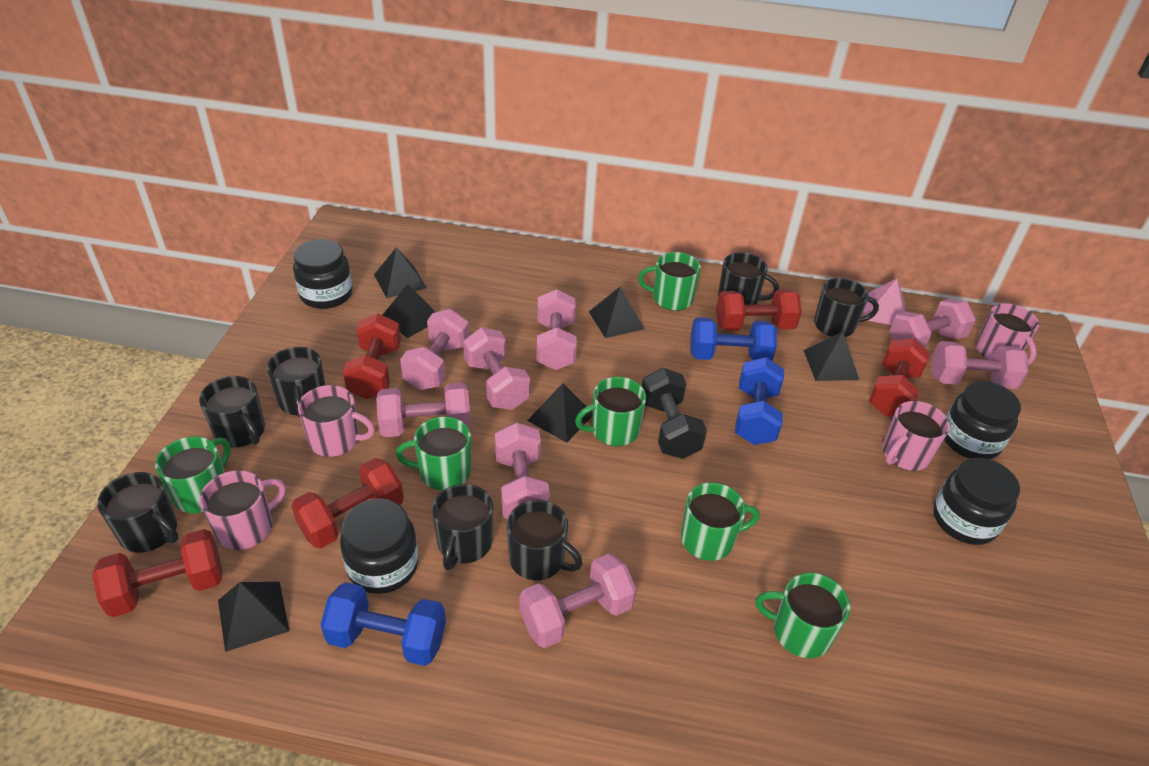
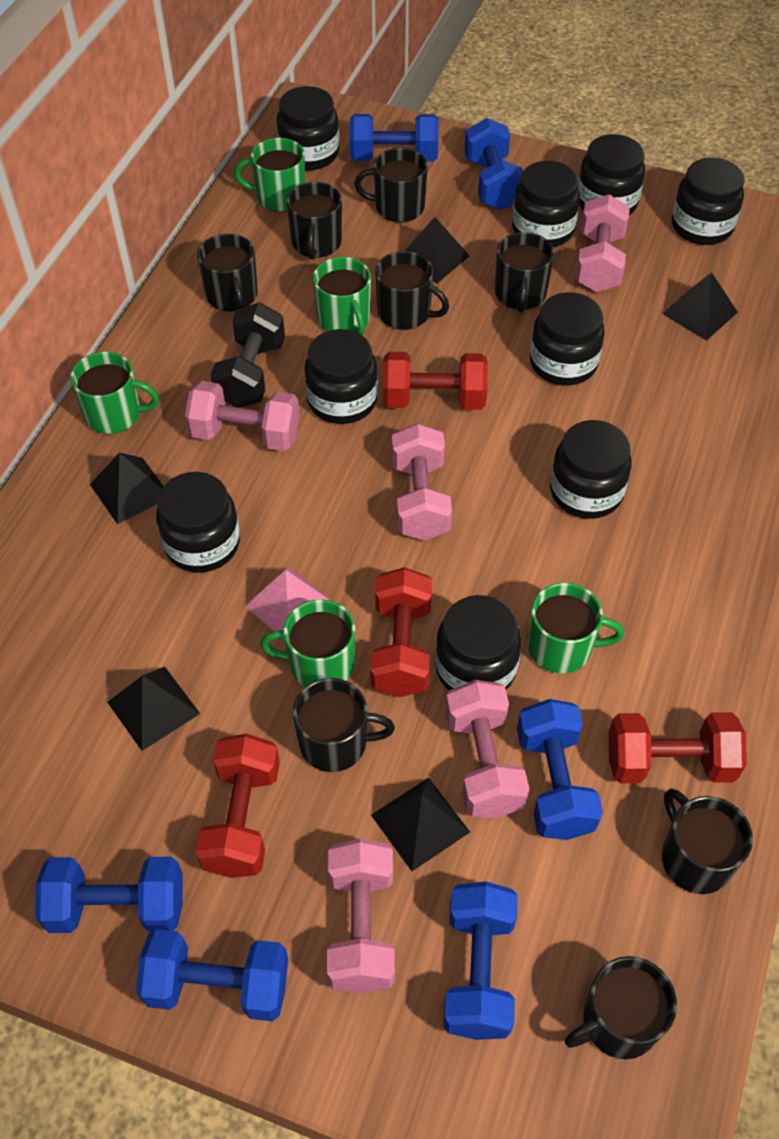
black jar: 4 -> 9
black mug: 7 -> 8
black pyramid: 6 -> 5
blue dumbbell: 3 -> 6
green mug: 6 -> 5
pink dumbbell: 8 -> 5
pink mug: 4 -> 0
red dumbbell: 5 -> 4

